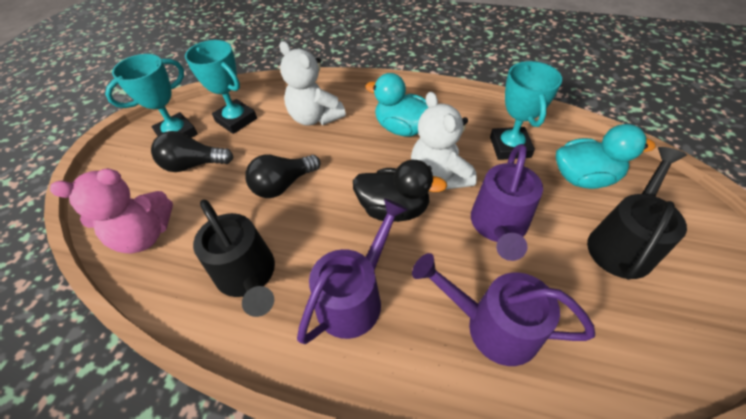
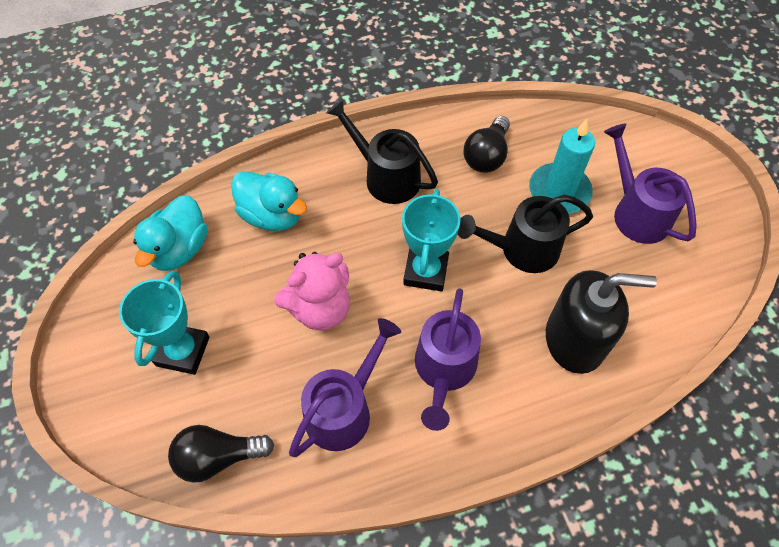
black duck: 1 -> 0
black soap dispenser: 0 -> 1
turquoise candle: 0 -> 1
turquoise trophy: 3 -> 2
white teddy bear: 2 -> 0

